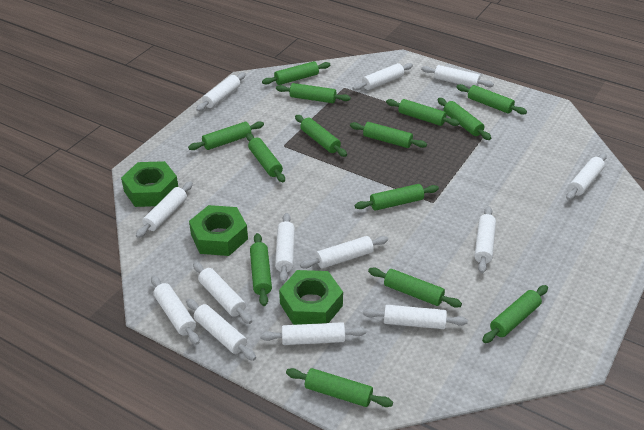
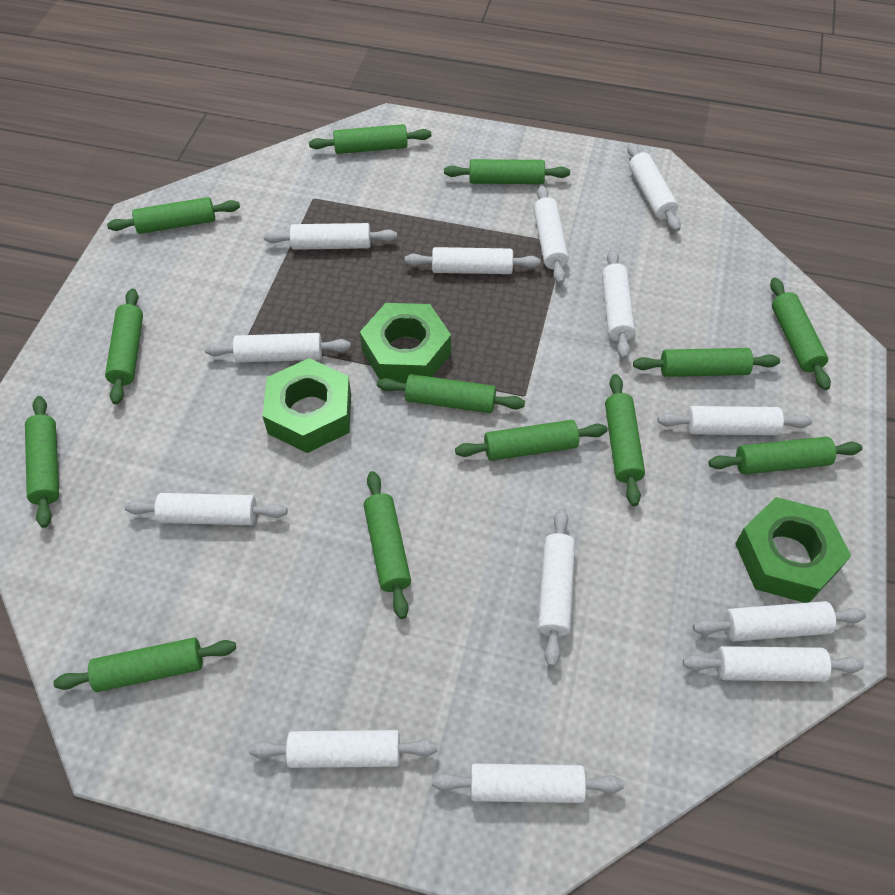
green rolling pin: 14 -> 13

